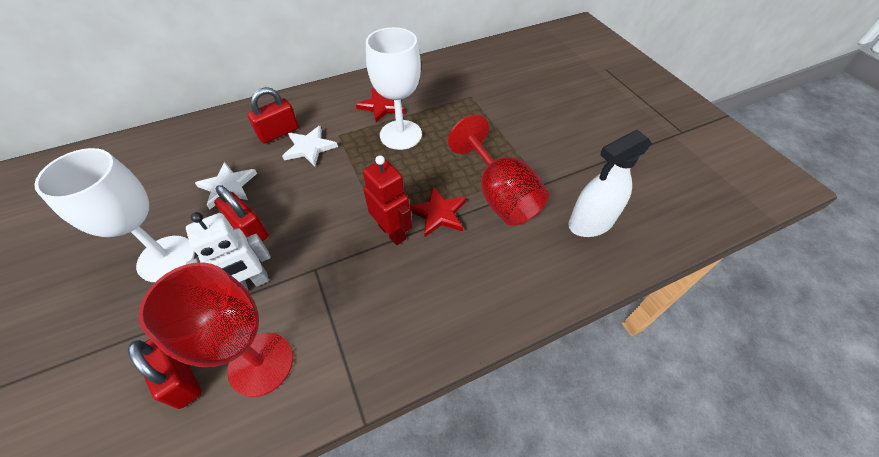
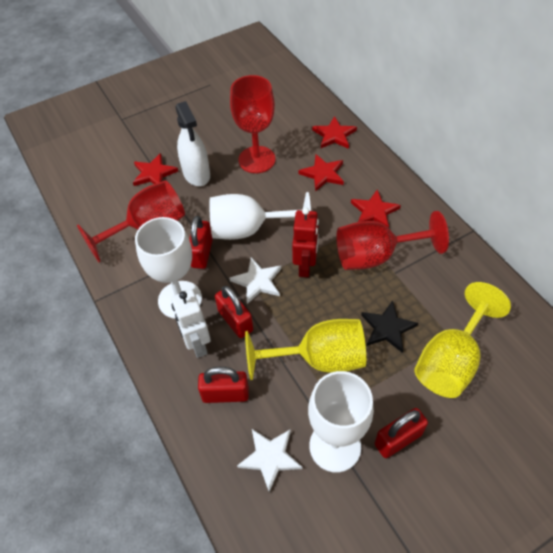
black star: 0 -> 1
red goblet: 2 -> 3
red padlock: 3 -> 4
red star: 2 -> 4
white goblet: 2 -> 3
yellow goblet: 0 -> 2

